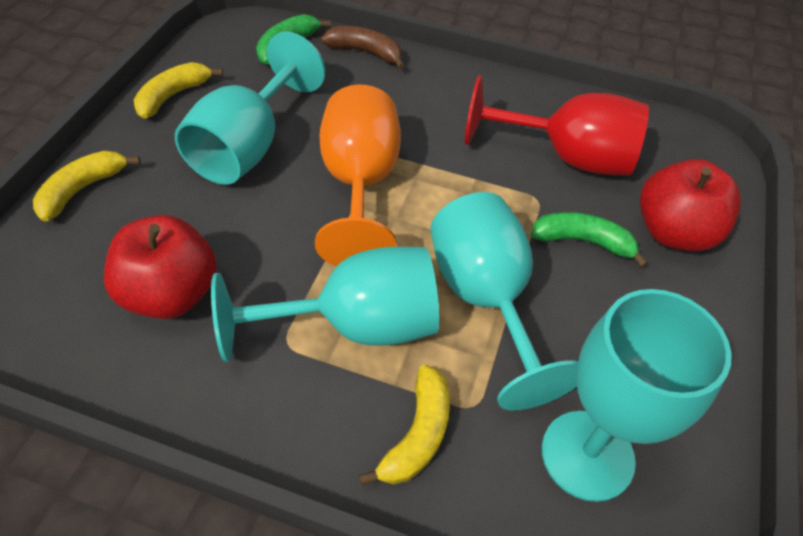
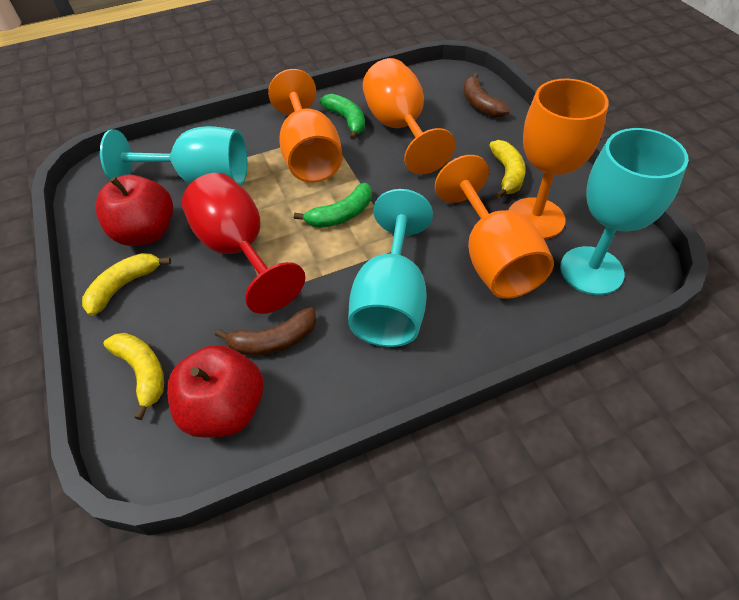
brown banana: 1 -> 2
orange goblet: 1 -> 4
turquoise goblet: 4 -> 3

